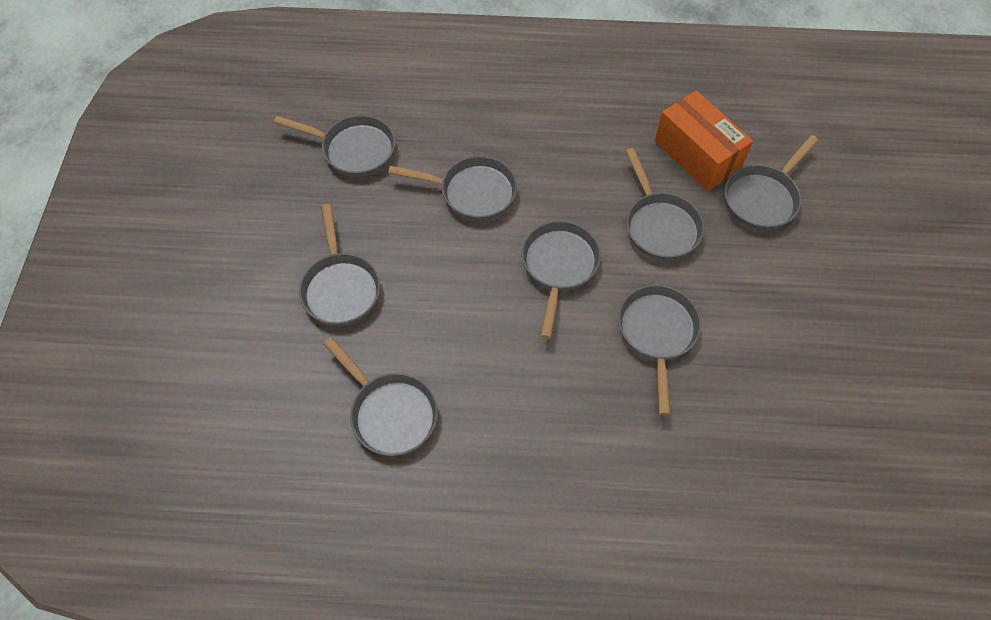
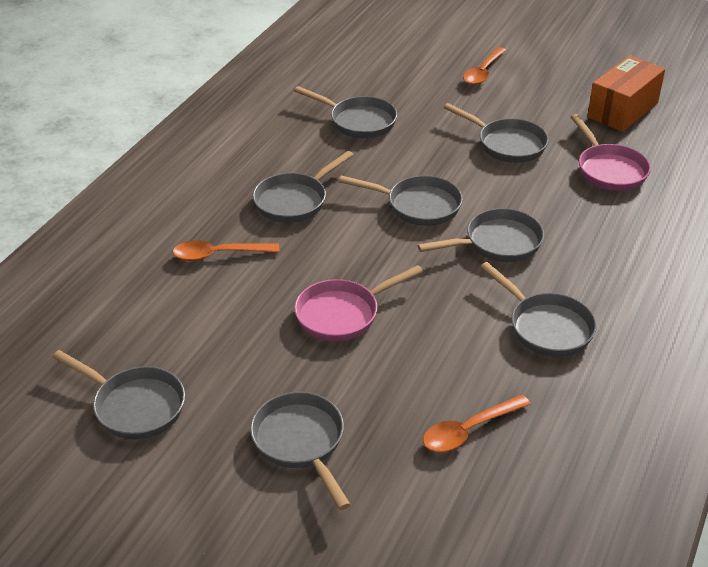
orange spoon: 0 -> 3
pink pan: 0 -> 2

